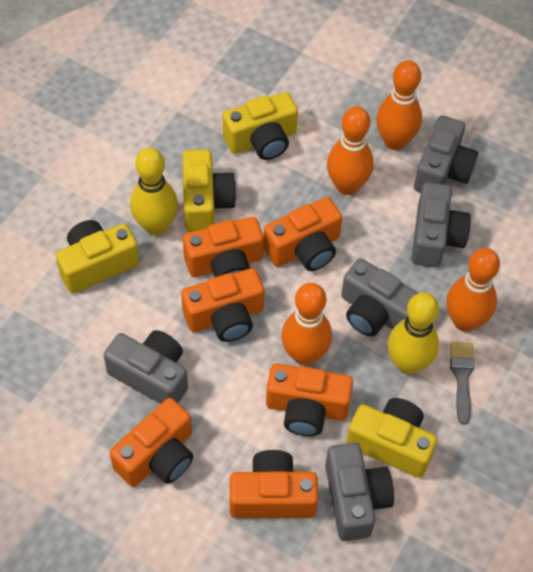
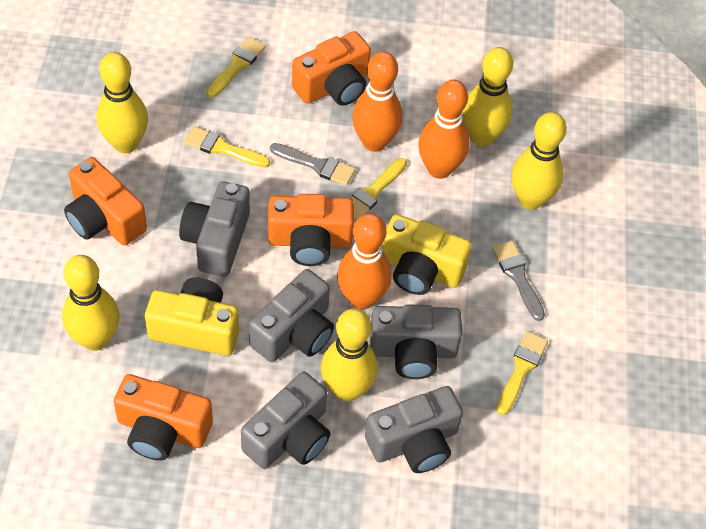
grey brush: 1 -> 2
orange bowling pin: 4 -> 3
orange camera: 6 -> 4
yellow bowling pin: 2 -> 5
yellow brush: 0 -> 4
yellow camera: 4 -> 2

